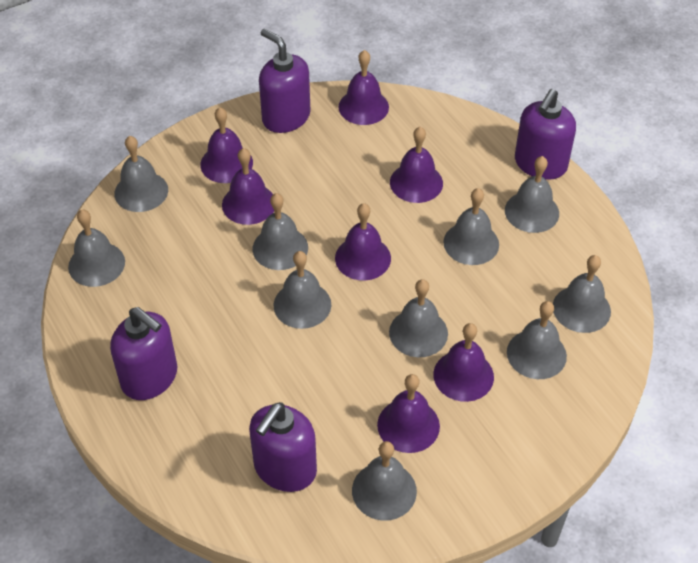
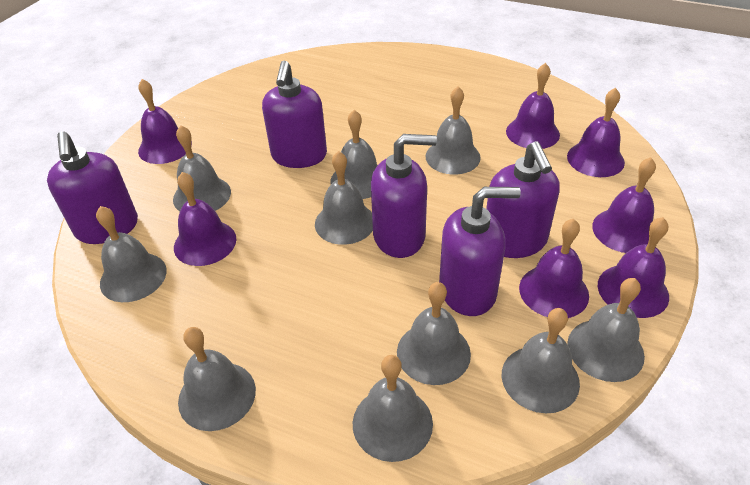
purple soap dispenser: 4 -> 5

